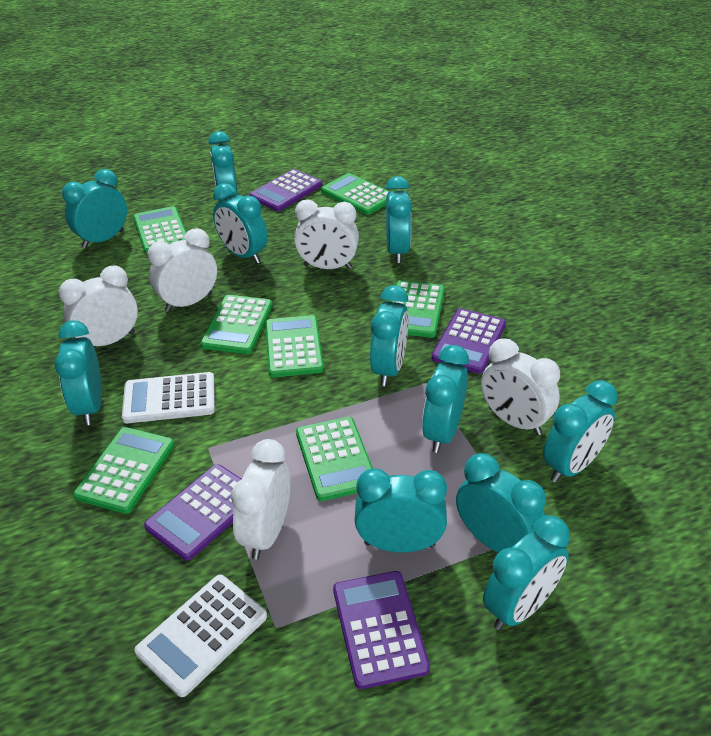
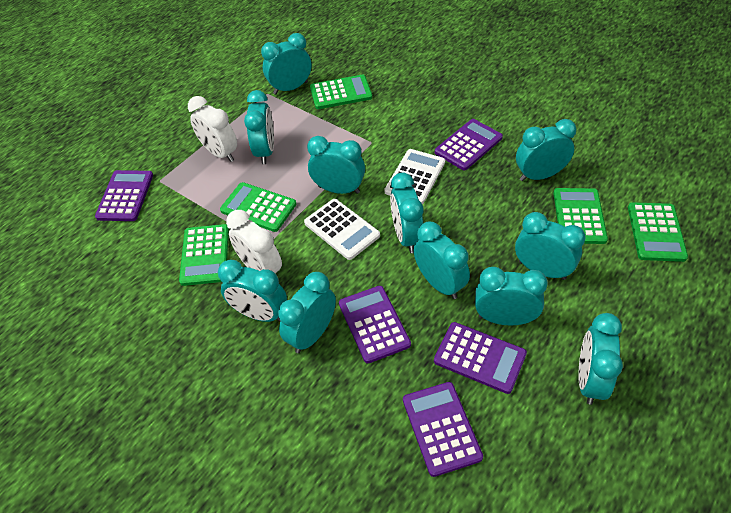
green calculator: 7 -> 5
purple calculator: 4 -> 5
white clock: 5 -> 2

